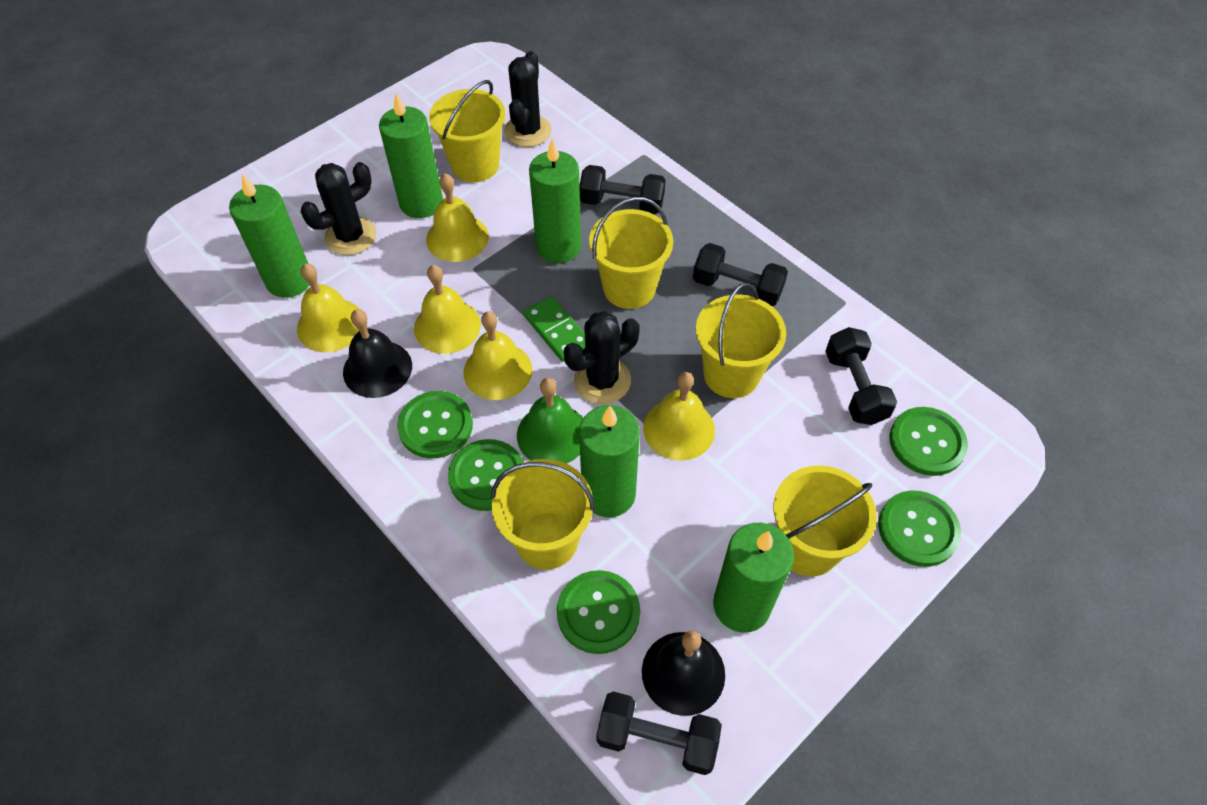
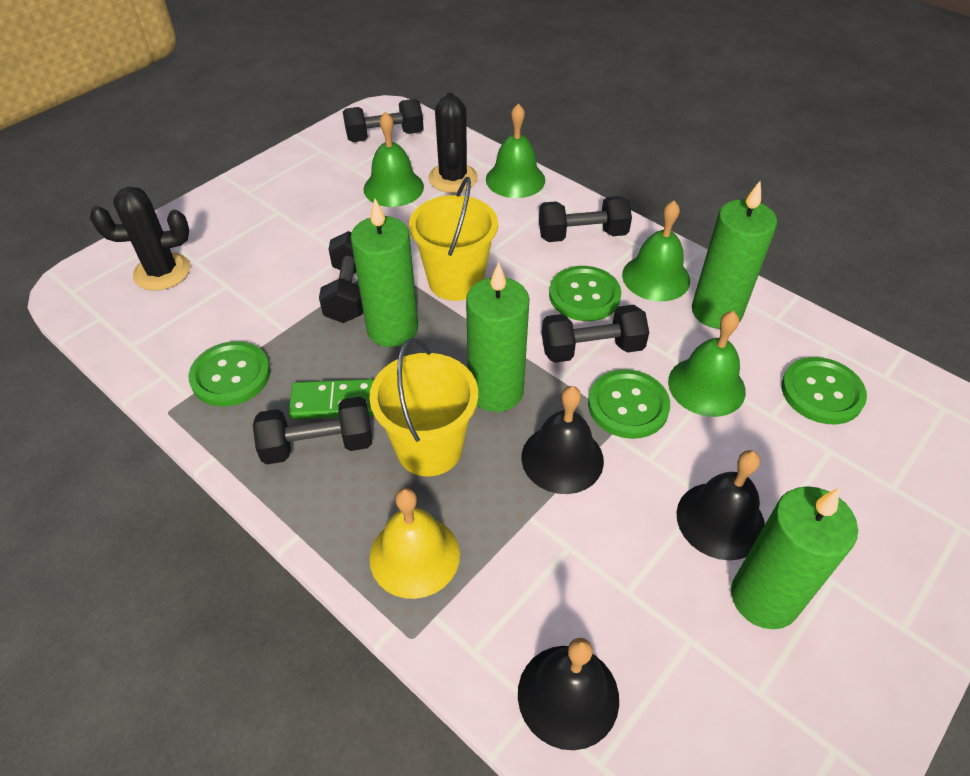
black bell: 2 -> 3
black cactus: 3 -> 2
black dumbbell: 4 -> 5
green bell: 1 -> 4
green button: 5 -> 4
green candle: 5 -> 4
yellow bell: 5 -> 1
yellow bucket: 5 -> 2

